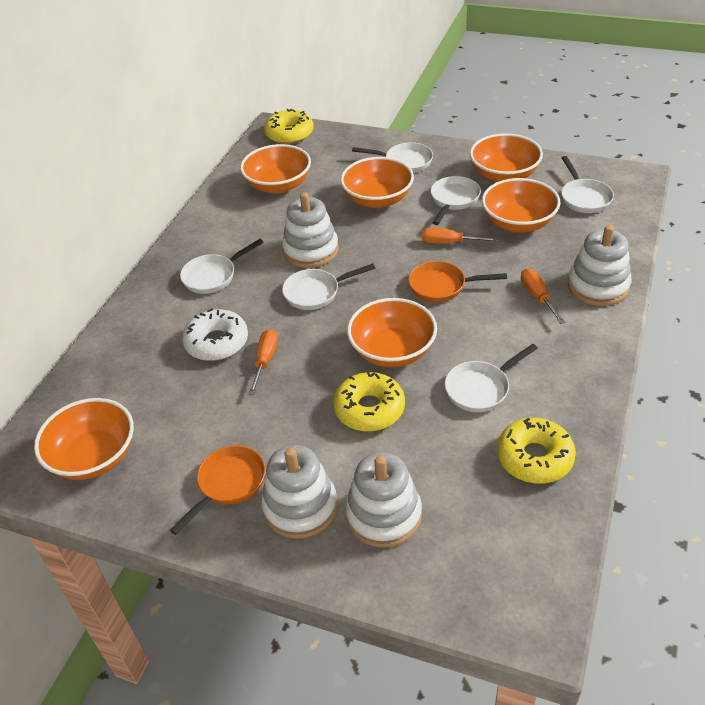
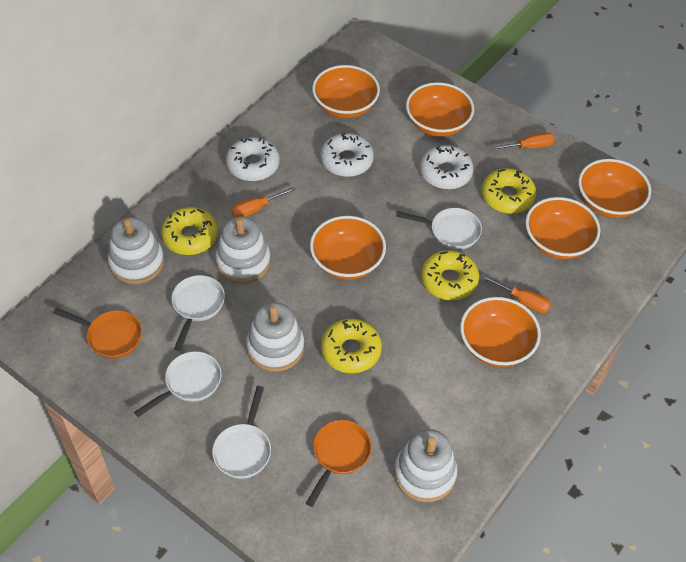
white donut: 1 -> 3
white pan: 6 -> 4
yellow donut: 3 -> 4

